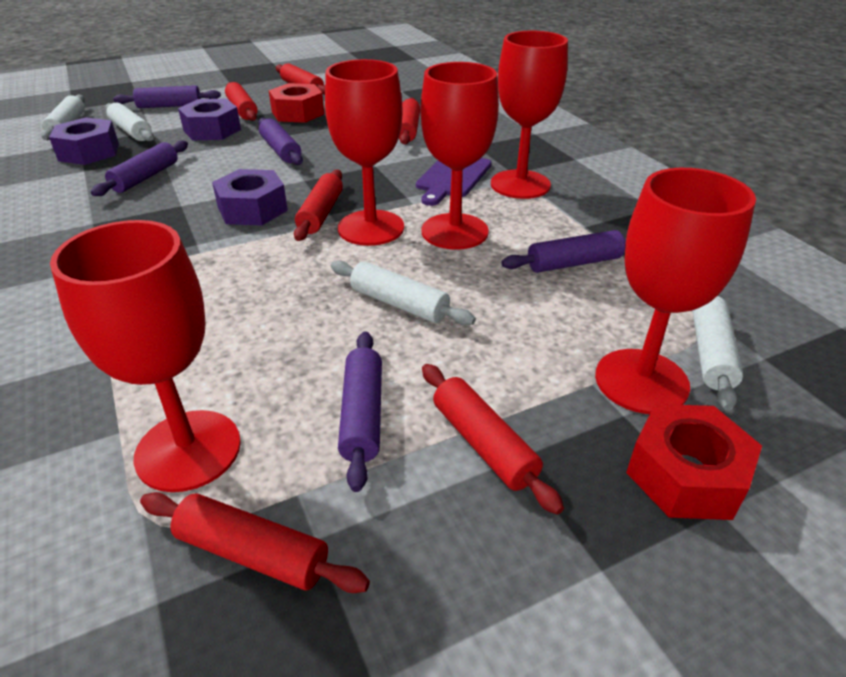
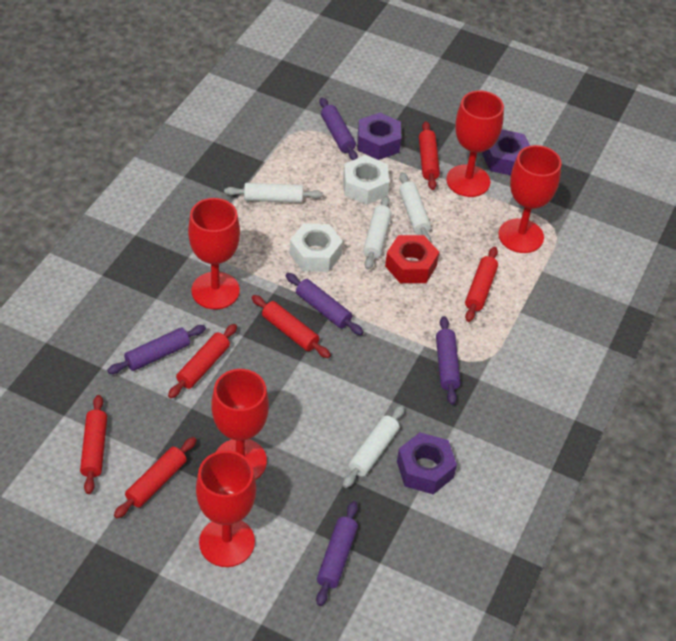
purple cutting board: 1 -> 0
red nut: 2 -> 1
white nut: 0 -> 2

